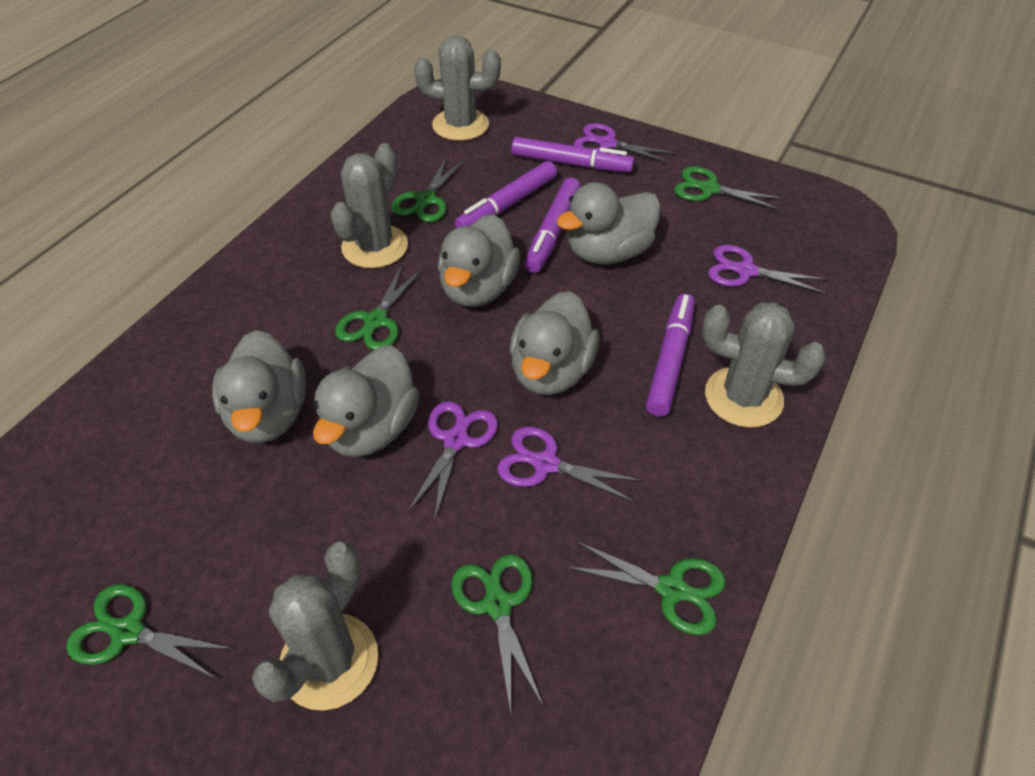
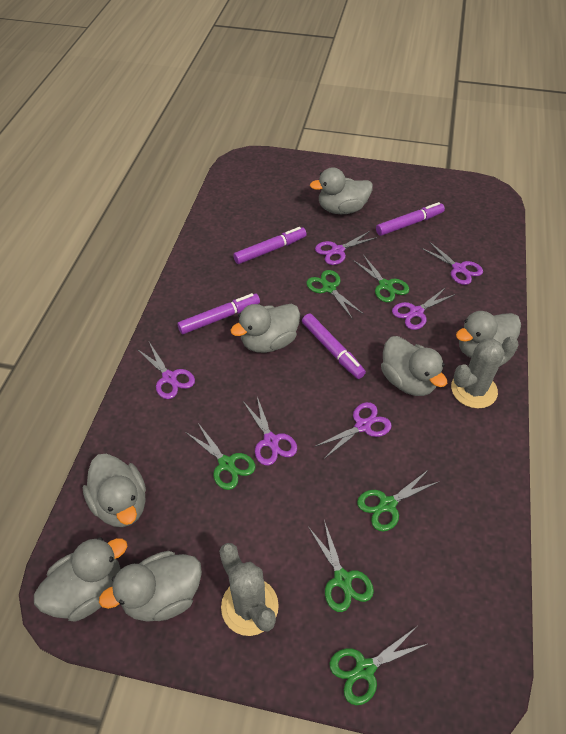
grey cactus: 4 -> 2
grey duck: 5 -> 7
purple scissors: 4 -> 6

